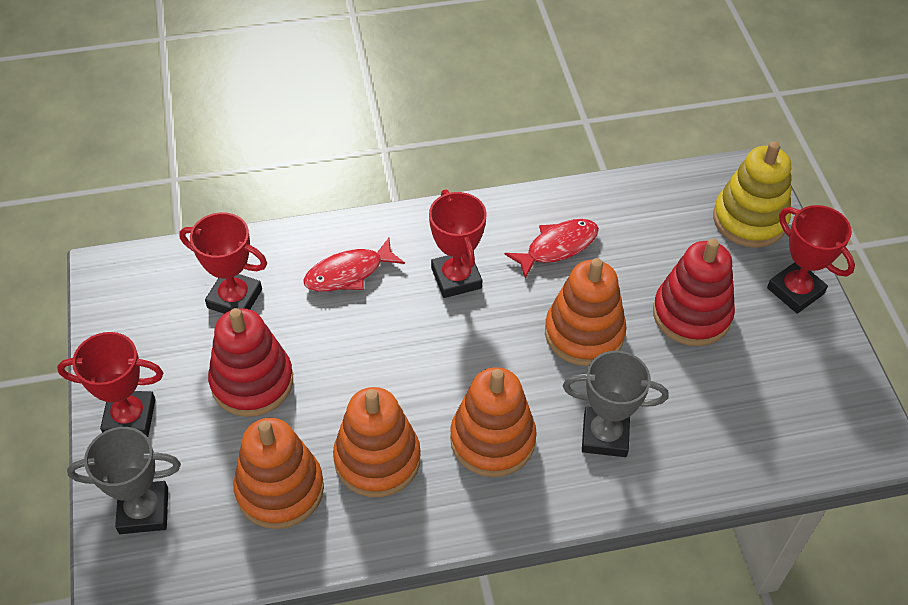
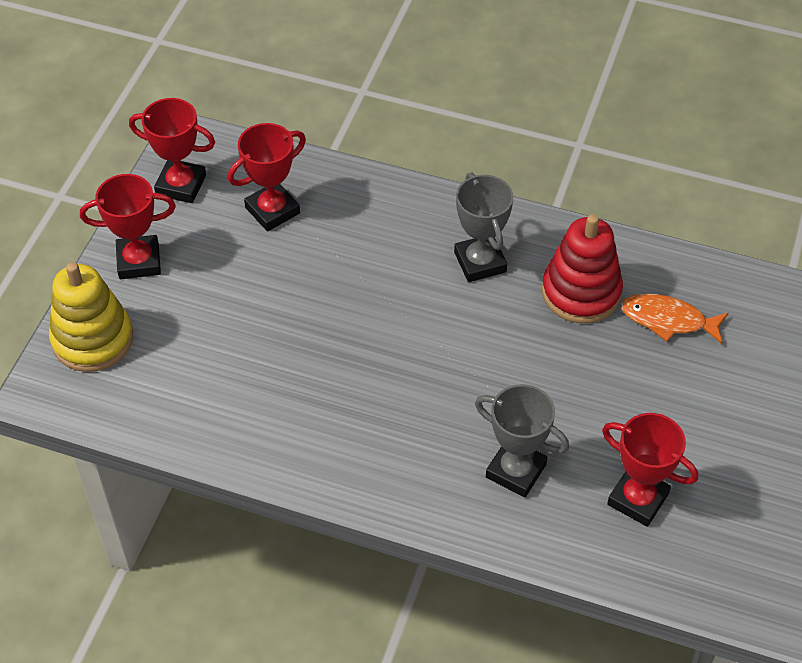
orange fish: 0 -> 1
orange stacking toy: 4 -> 0
red fish: 2 -> 0
red stacking toy: 2 -> 1

